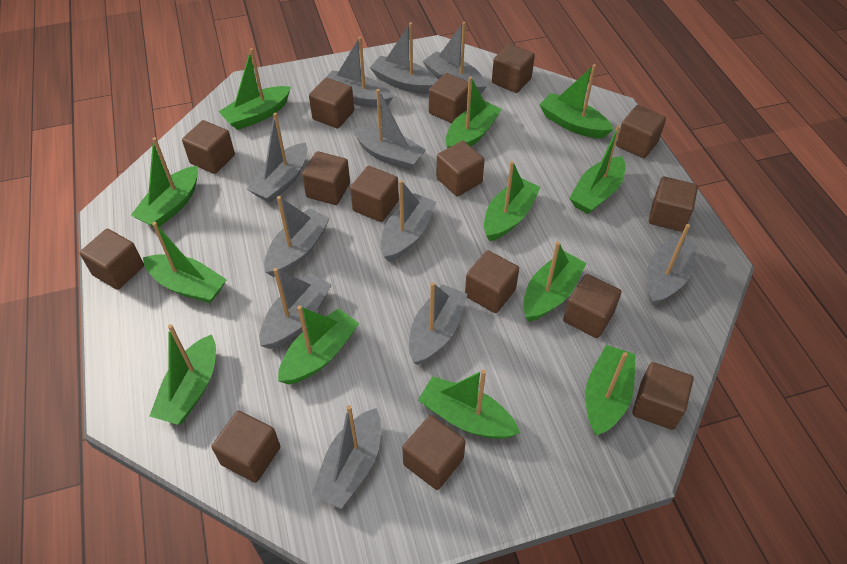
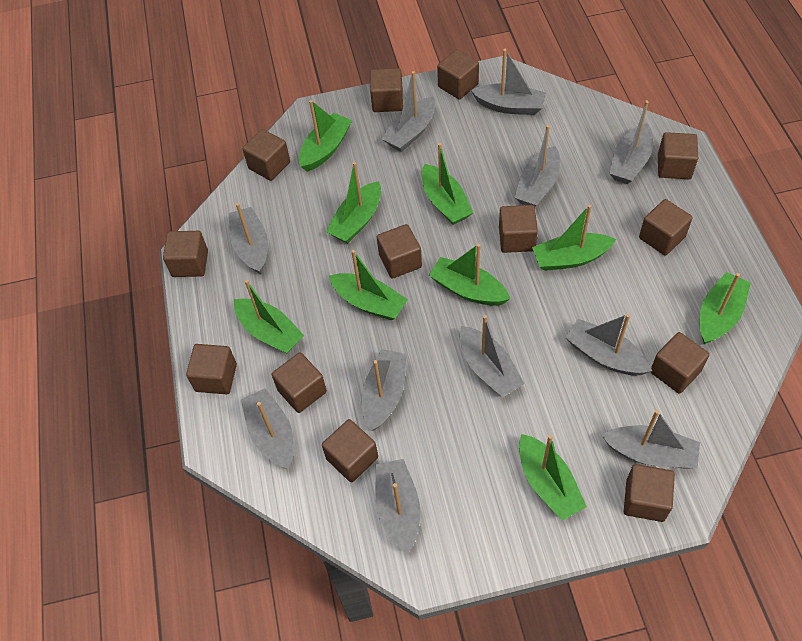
brown cube: 15 -> 13
green boat: 12 -> 9

